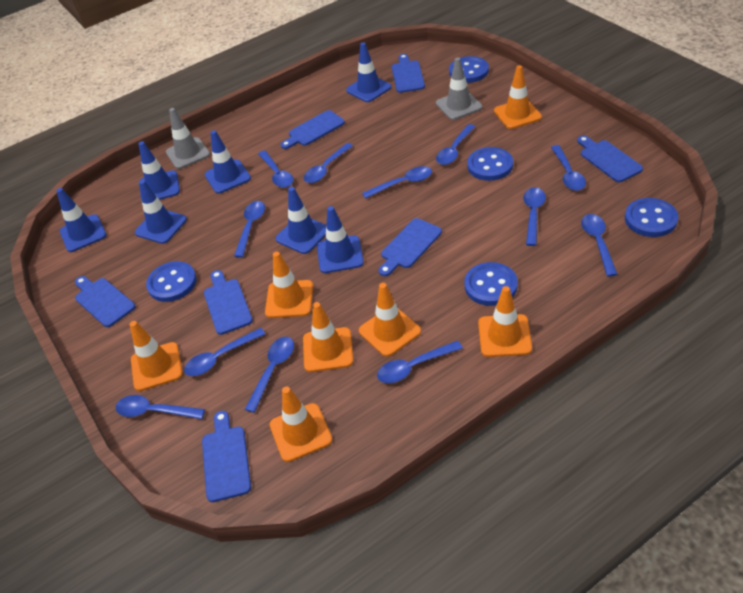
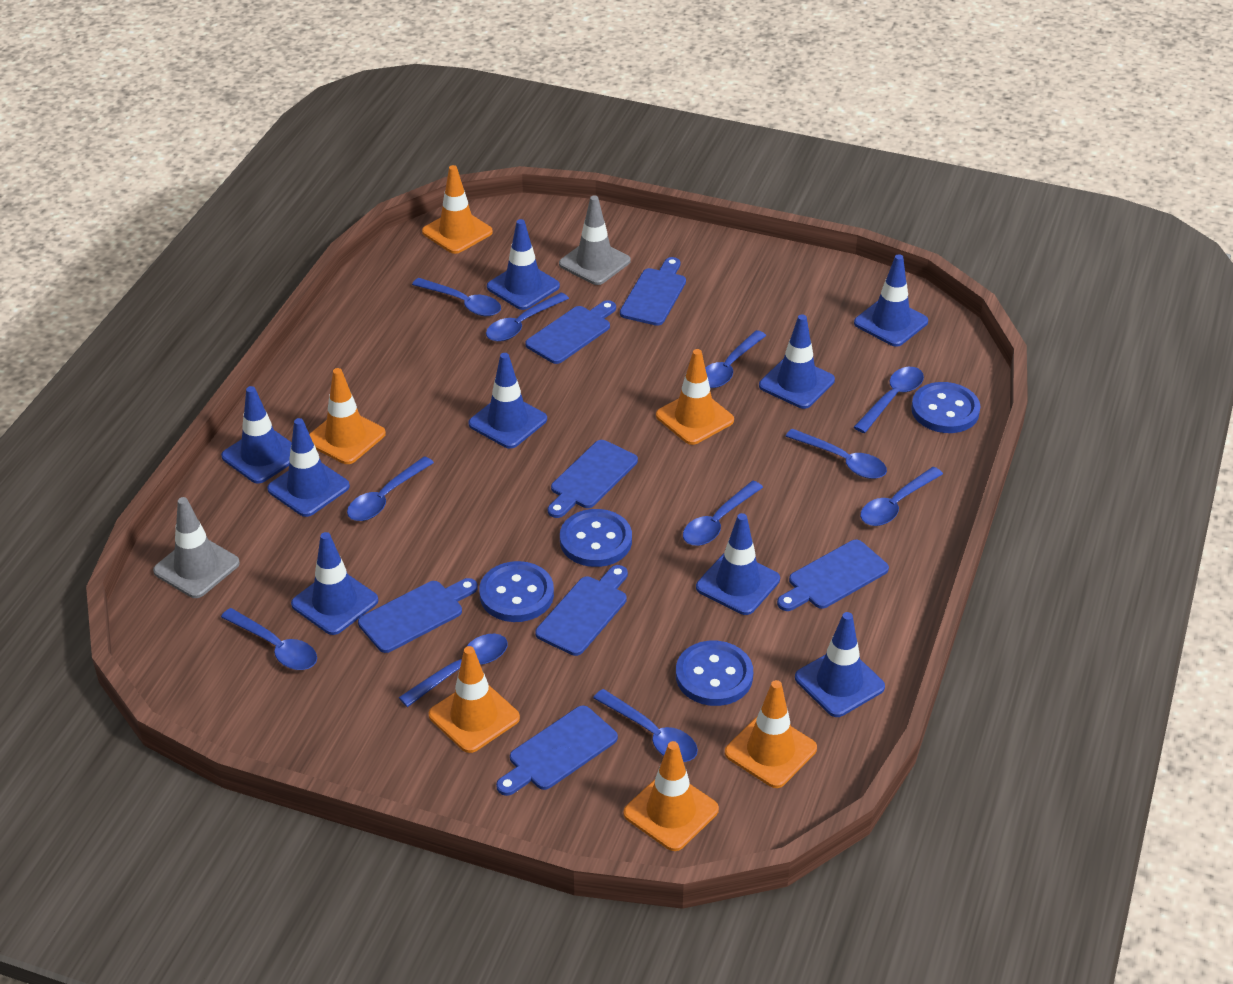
blue button: 5 -> 4
blue spoon: 12 -> 11
blue traffic cone: 7 -> 9
orange traffic cone: 7 -> 6

